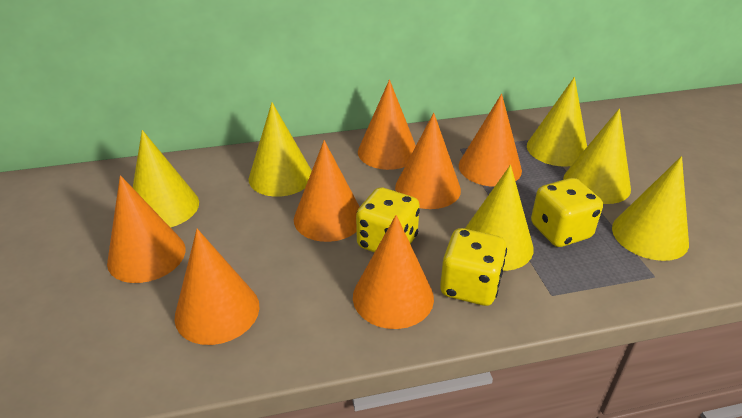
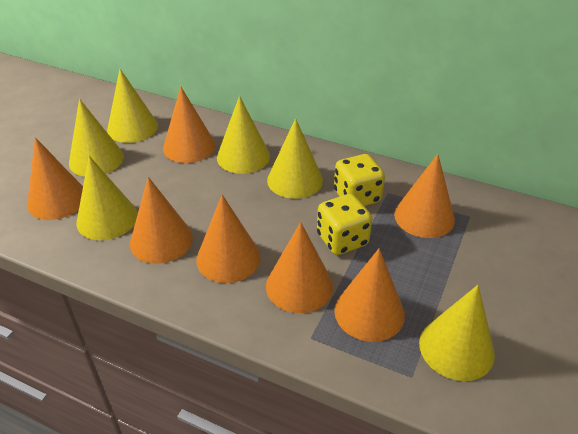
yellow dice: 3 -> 2

